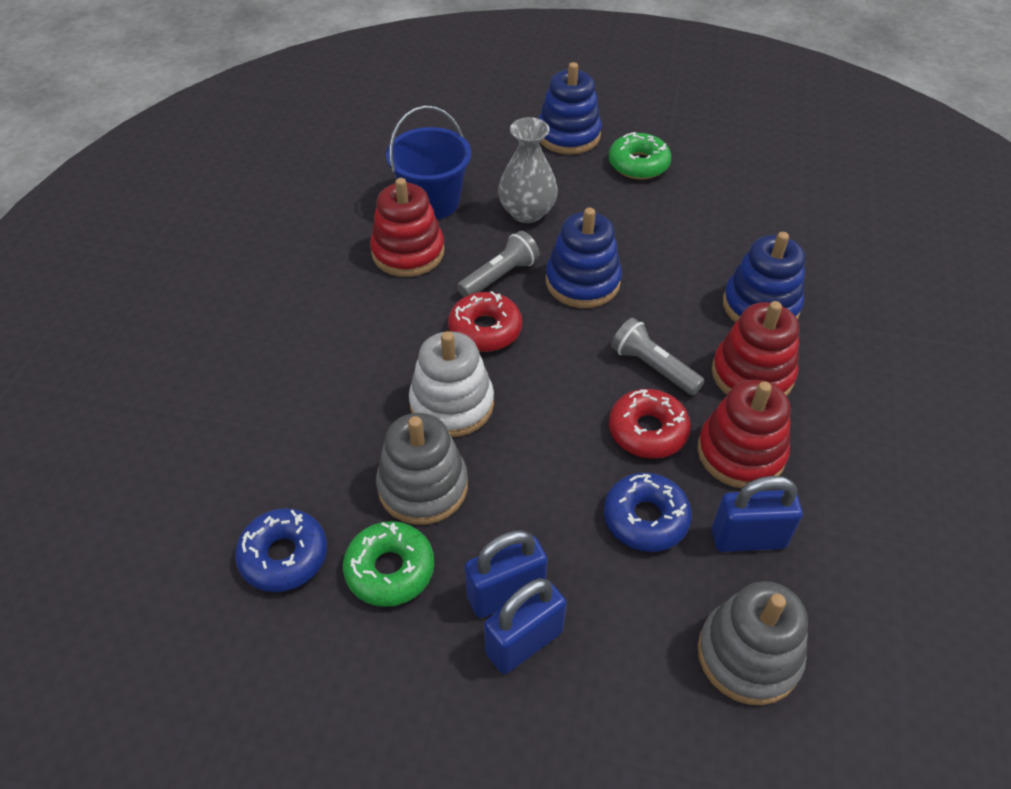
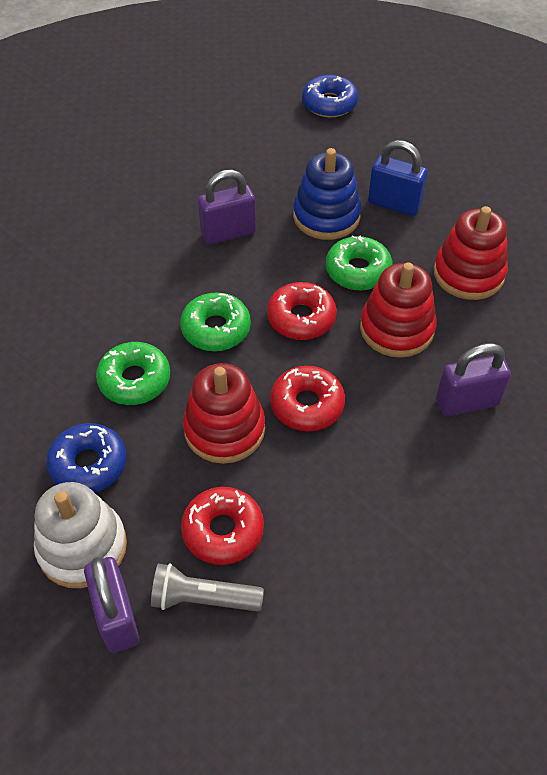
blue bucket: 1 -> 0
blue padlock: 3 -> 1
blue stacking toy: 3 -> 1
green donut: 2 -> 3
grey flashlight: 2 -> 1
grey stacking toy: 2 -> 0
grey vase: 1 -> 0
purple padlock: 0 -> 3
red donut: 2 -> 3

